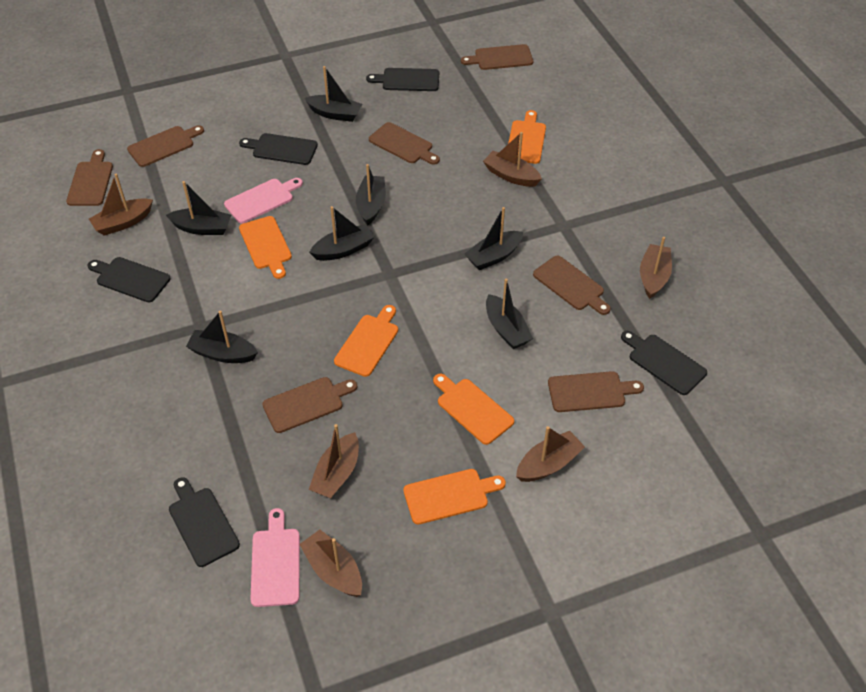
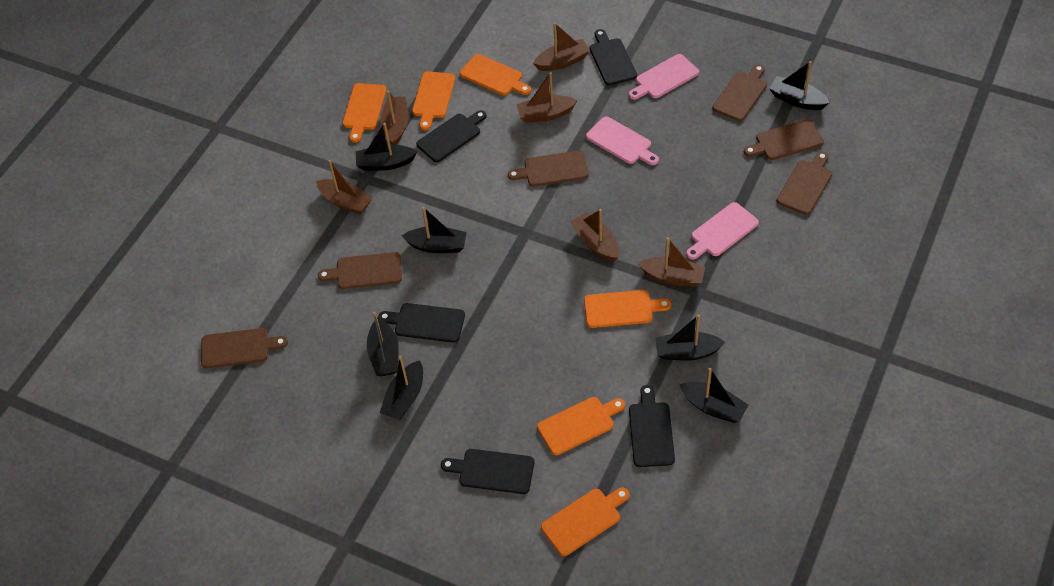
brown cutting board: 7 -> 6
orange cutting board: 5 -> 6
pink cutting board: 2 -> 3

